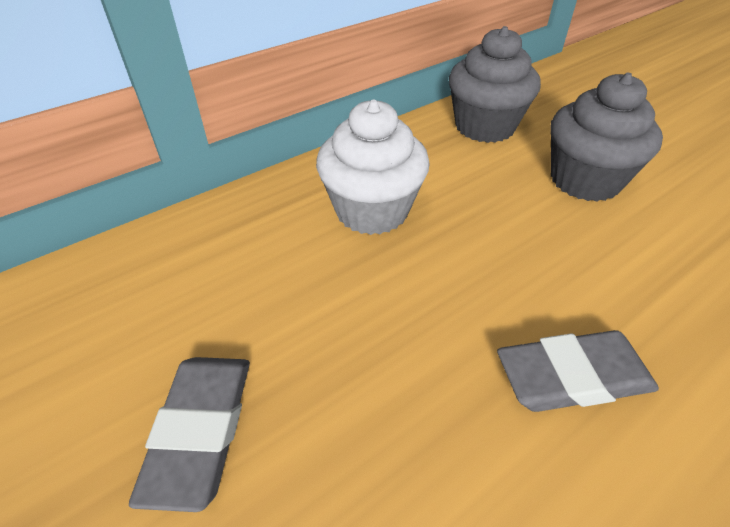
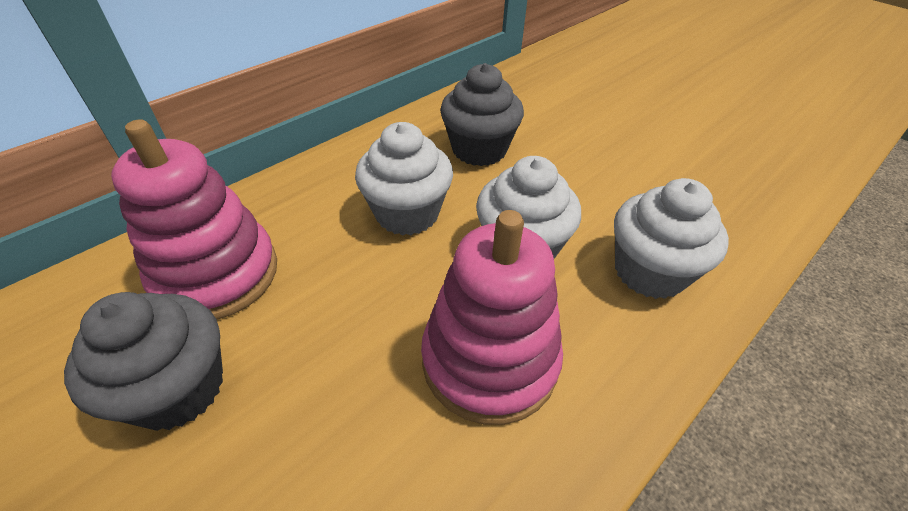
grey eraser: 2 -> 0
pink stacking toy: 0 -> 2
white cupcake: 1 -> 3

